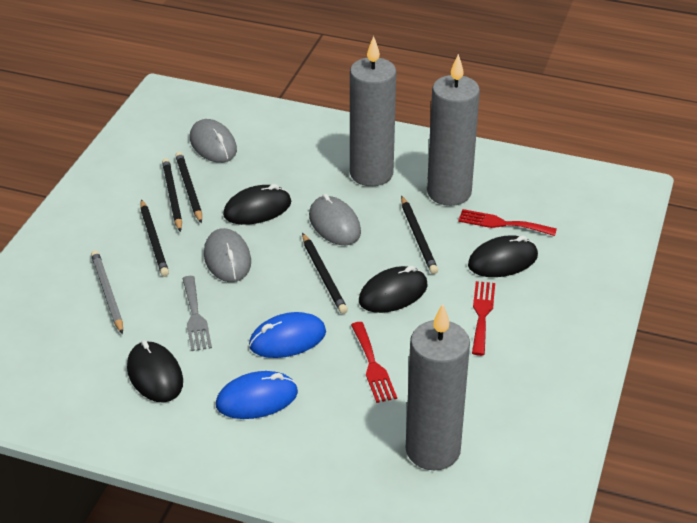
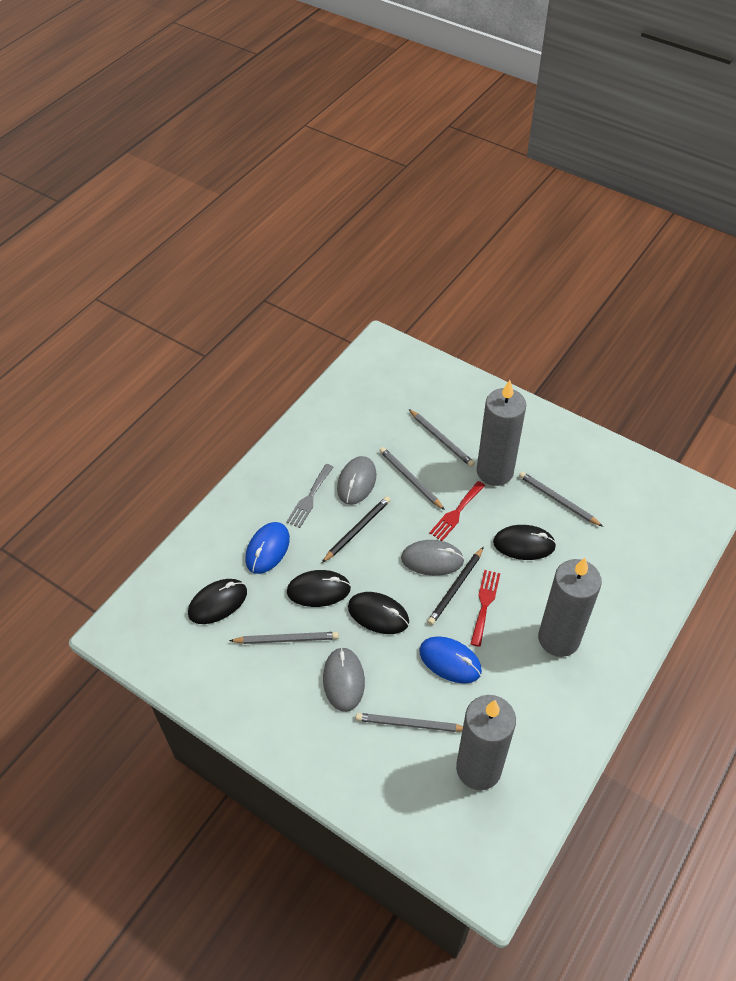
black pencil: 5 -> 2
grey pencil: 1 -> 5
red fork: 3 -> 2

